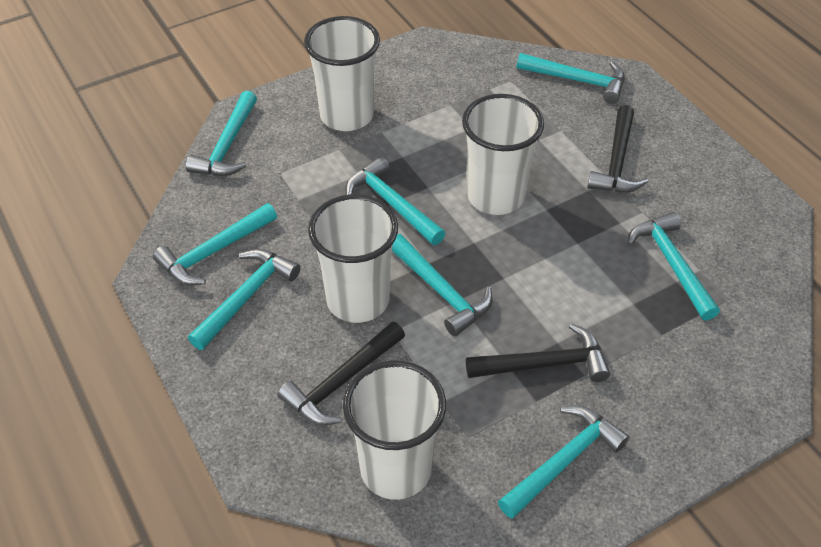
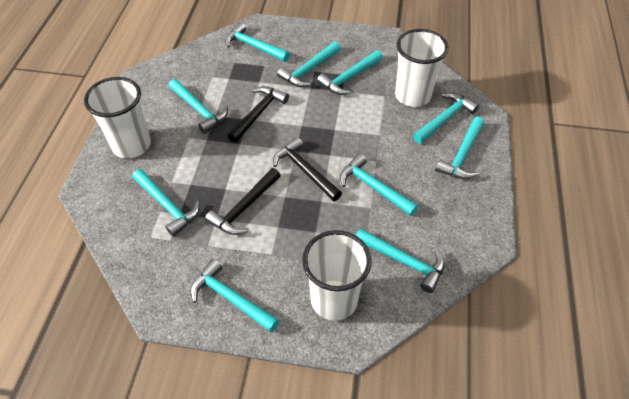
turquoise hammer: 8 -> 10
white cup: 4 -> 3

